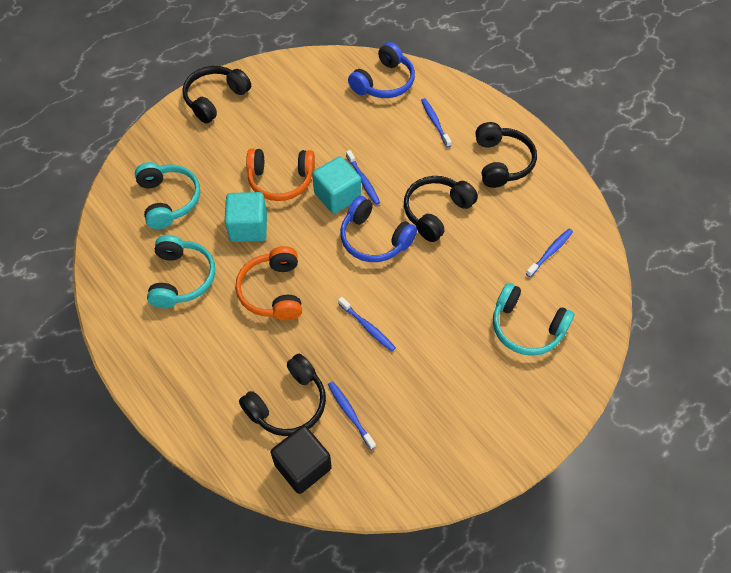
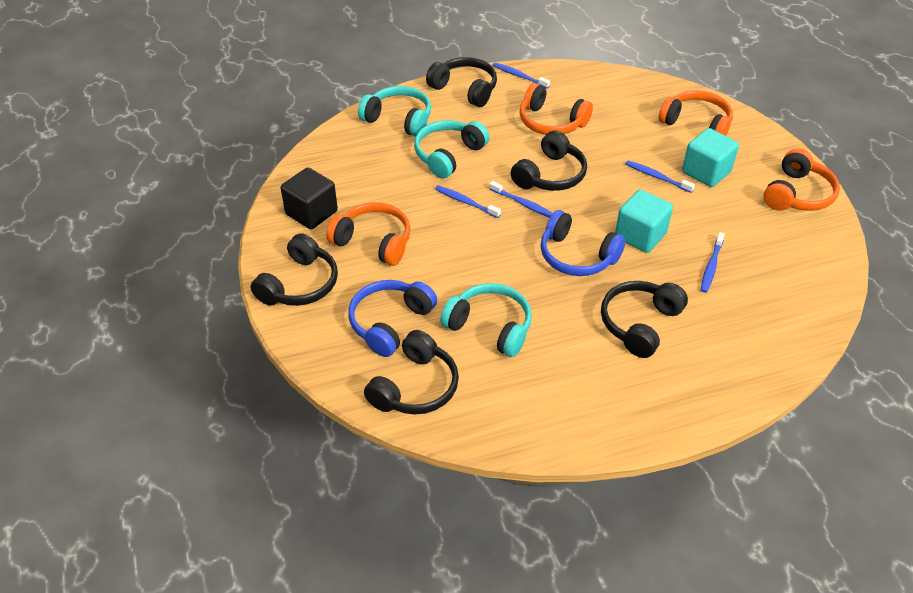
black headphones: 4 -> 5
orange headphones: 2 -> 4

